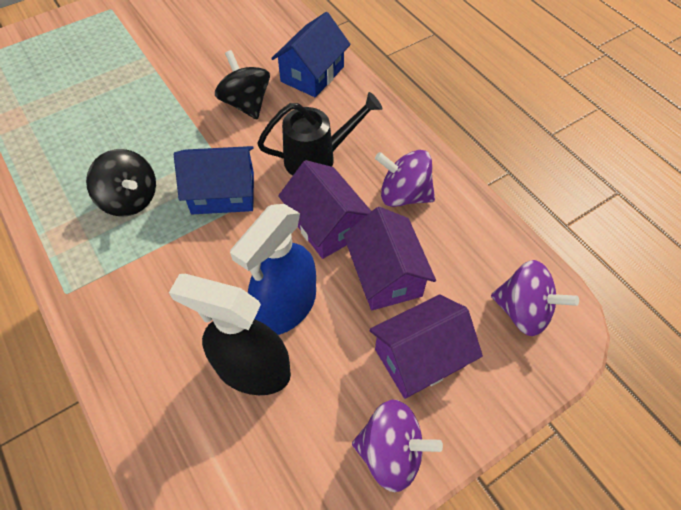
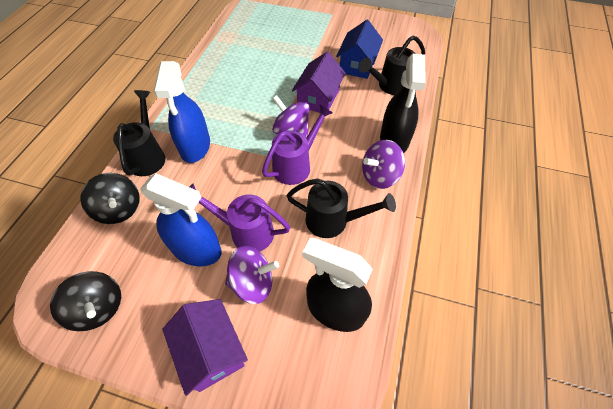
black spray bottle: 1 -> 2
black watering can: 1 -> 3
blue house: 2 -> 1
blue spray bottle: 1 -> 2
purple house: 3 -> 2
purple watering can: 0 -> 2

